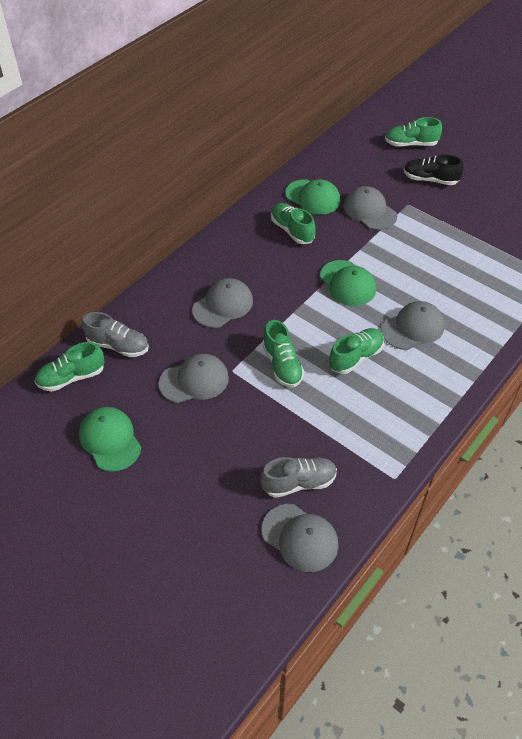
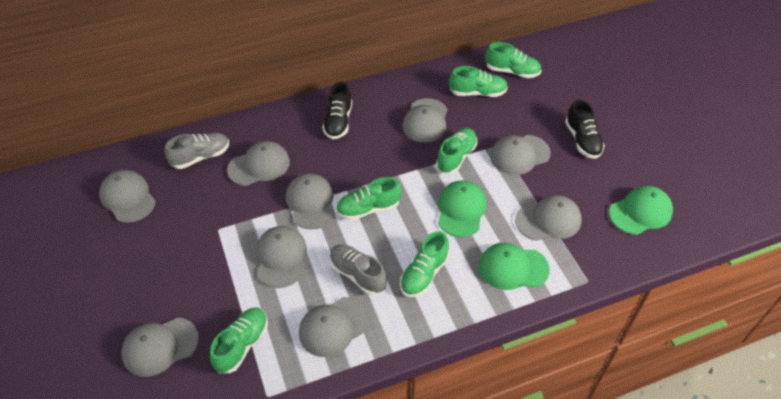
black shoe: 1 -> 2
green shoe: 5 -> 6
grey cap: 5 -> 9

